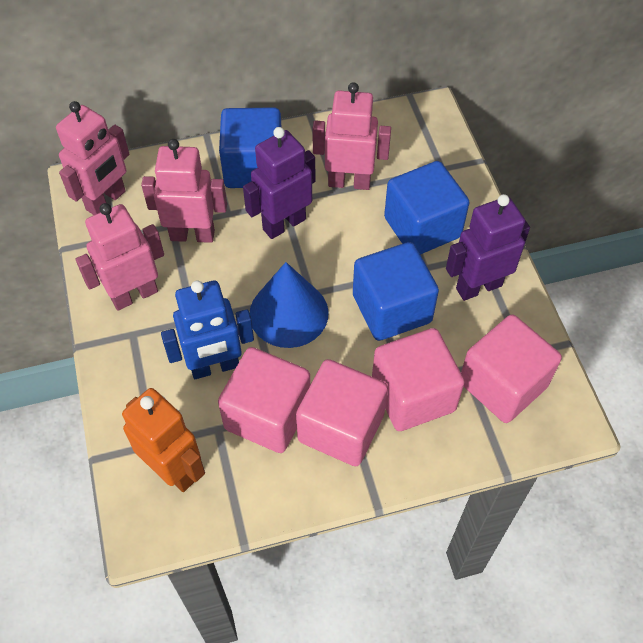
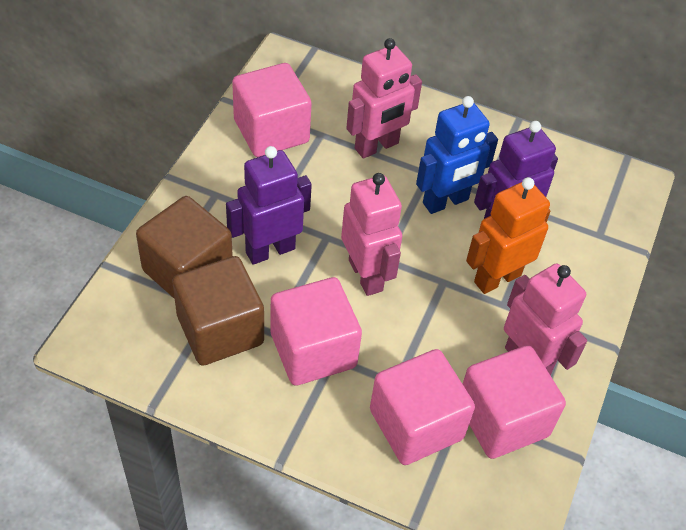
blue cone: 1 -> 0
blue cube: 3 -> 0
brown cube: 0 -> 2
pink robot: 4 -> 3

